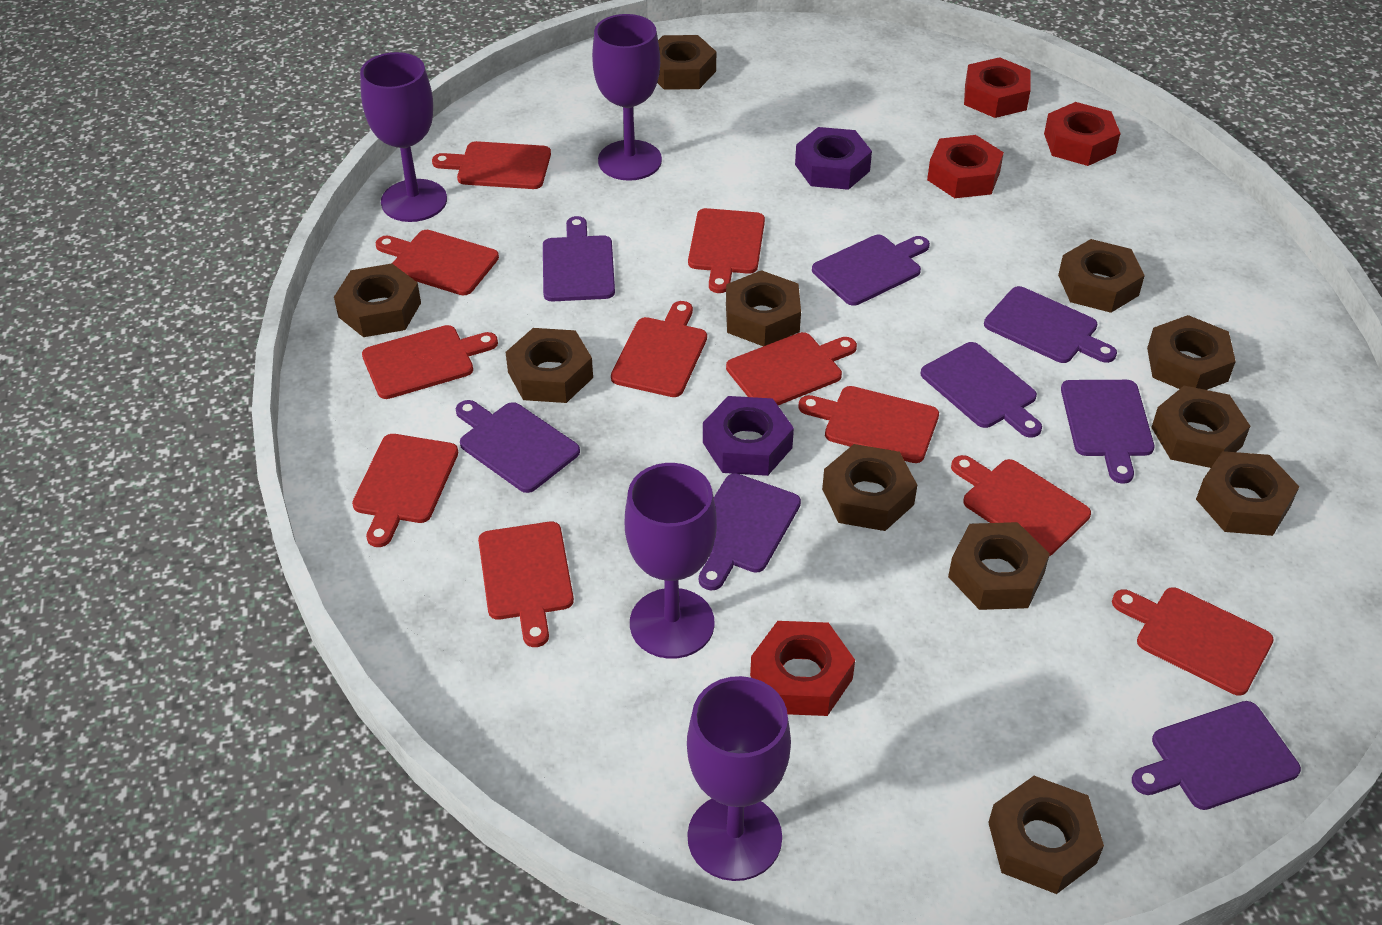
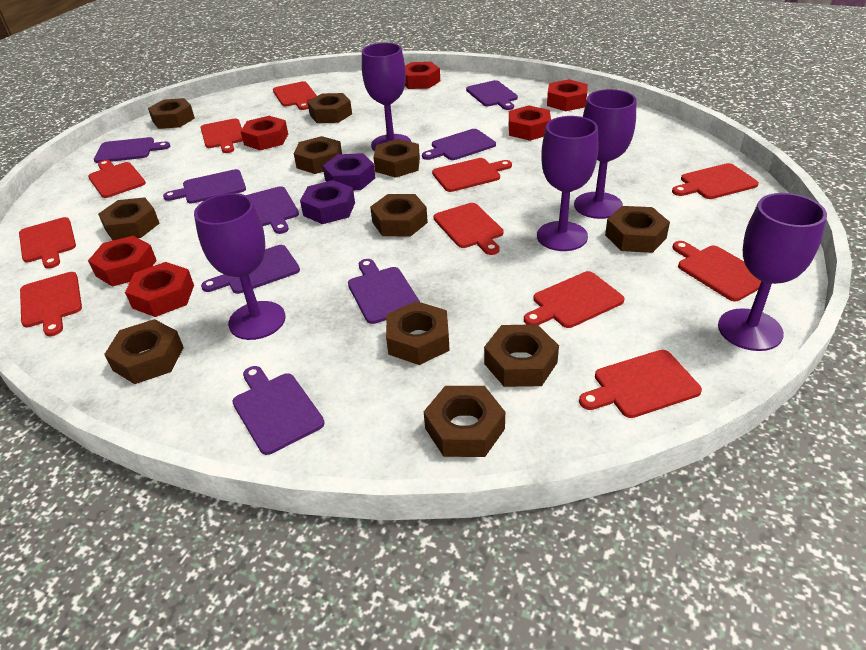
purple goblet: 4 -> 5
red nut: 4 -> 6

